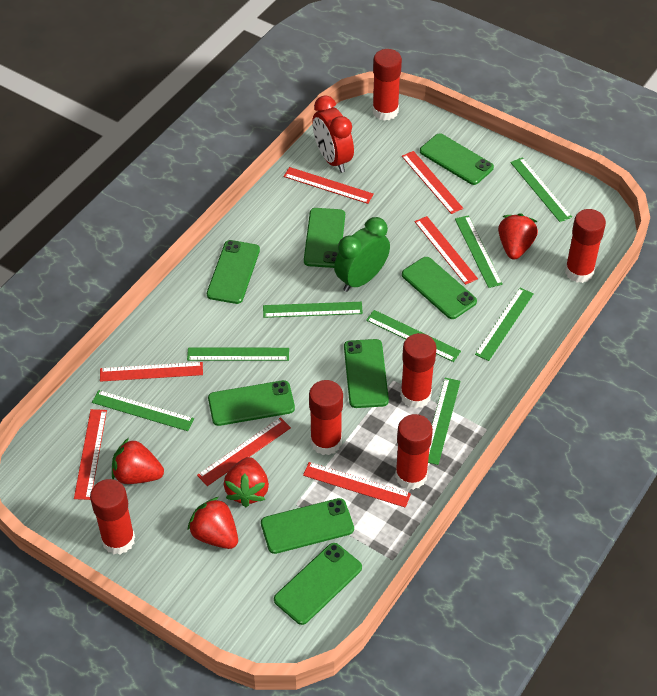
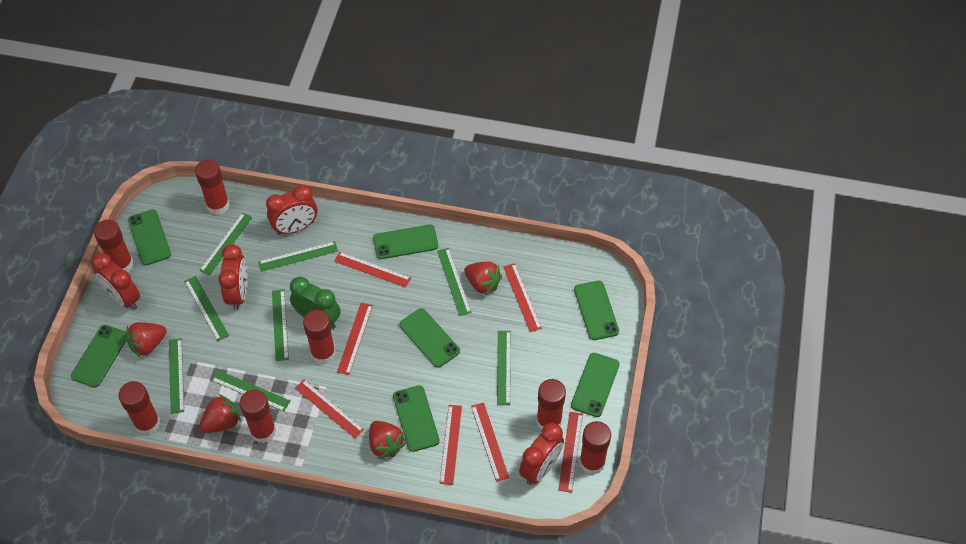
green phone: 8 -> 7
red clock: 1 -> 4
red glue stick: 6 -> 7

